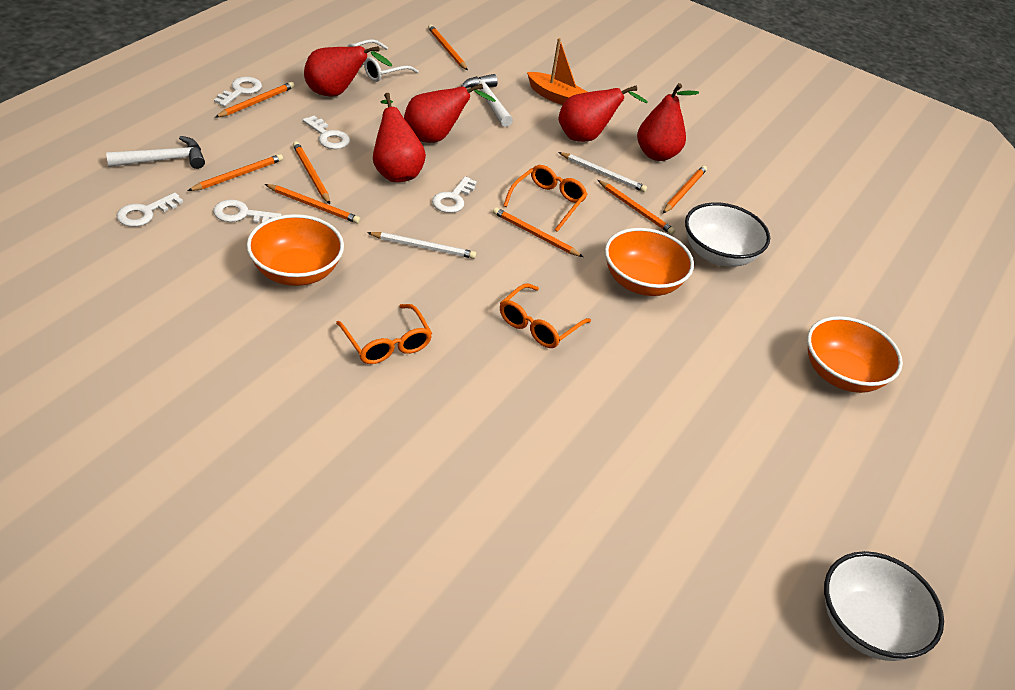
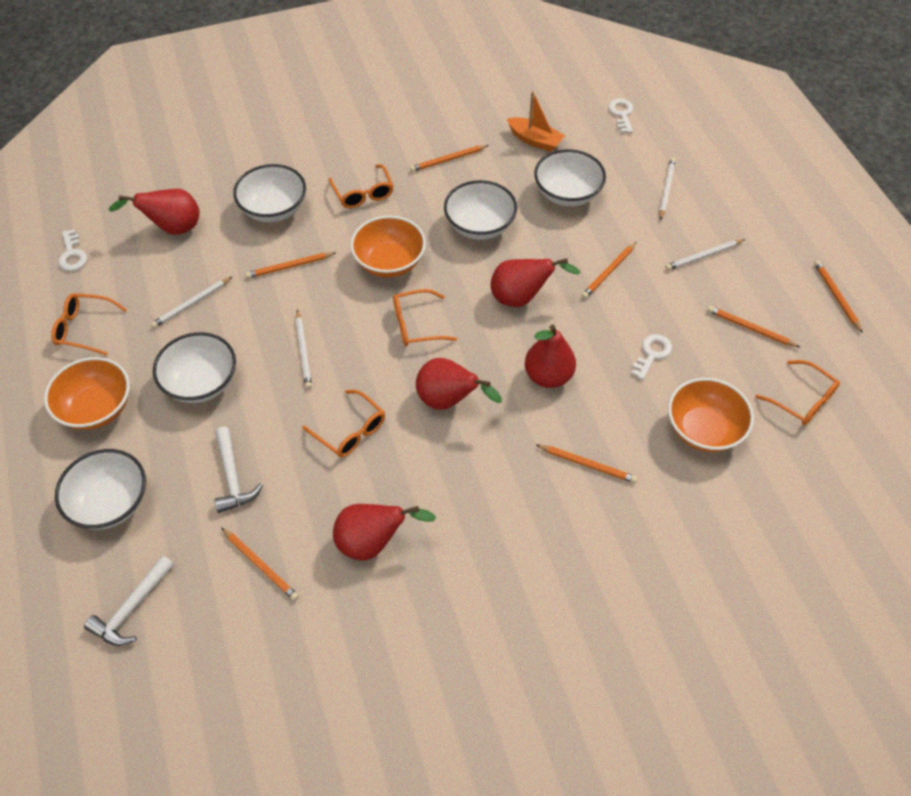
orange glasses: 3 -> 5
orange pencil: 8 -> 7
white bowl: 2 -> 5
white glasses: 1 -> 0
white key: 5 -> 3
white pencil: 2 -> 4

